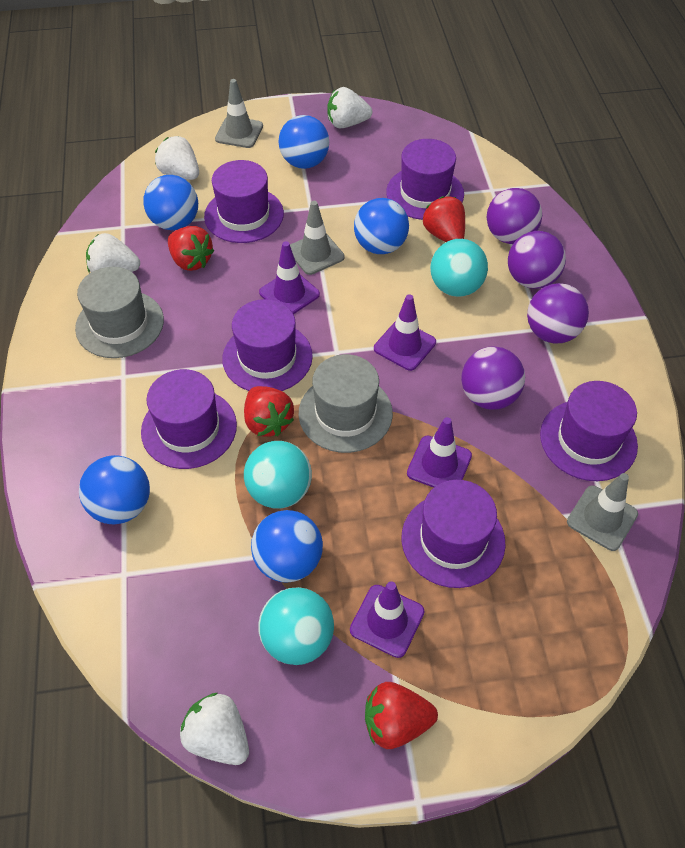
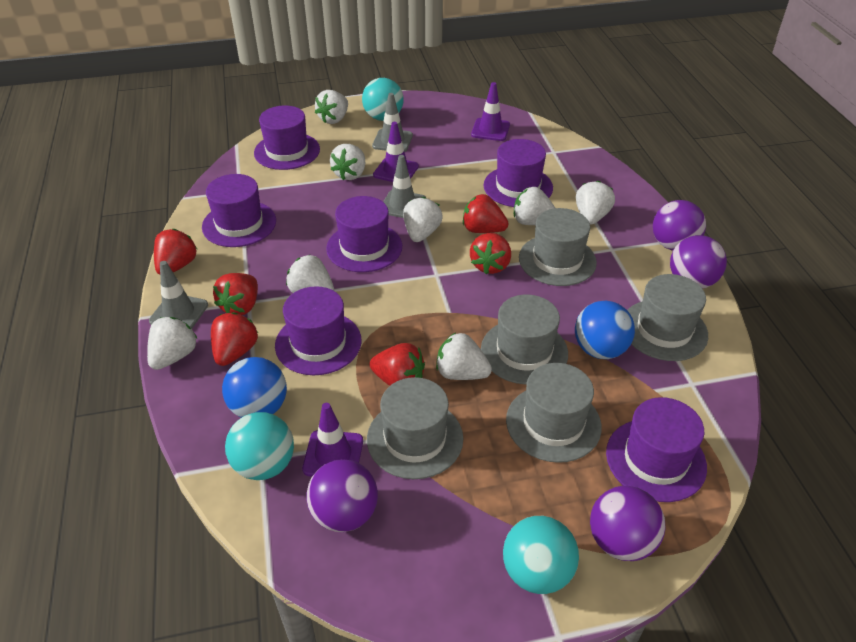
blue ball: 5 -> 2
grey hat: 2 -> 5
purple traffic cone: 4 -> 3
red strawberry: 4 -> 6
white strawberry: 4 -> 8

